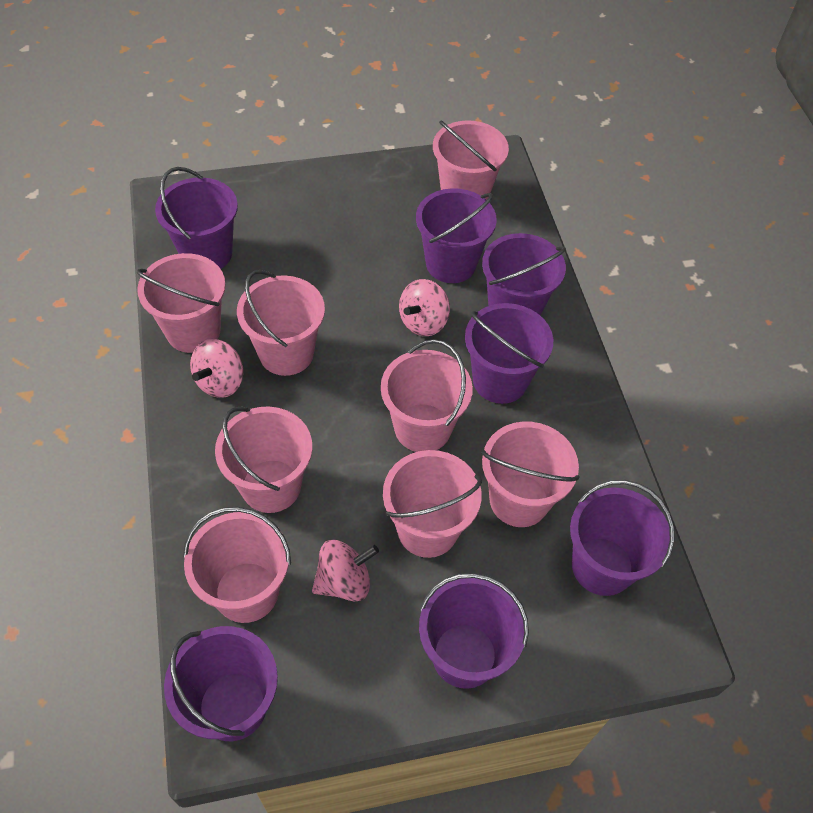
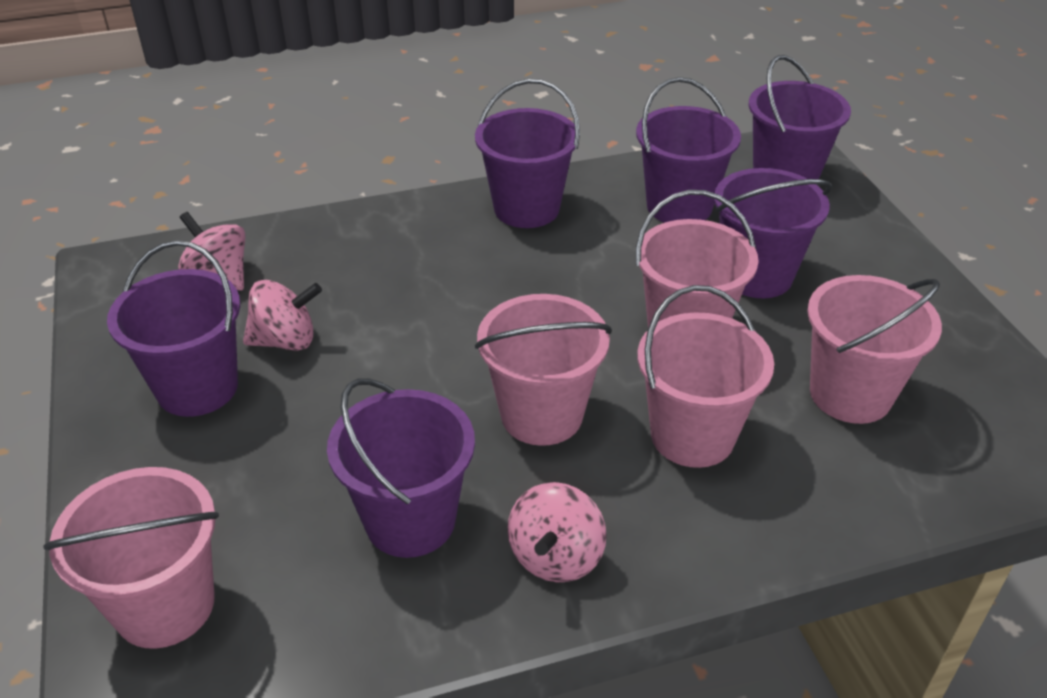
pink bucket: 8 -> 5
purple bucket: 7 -> 6

